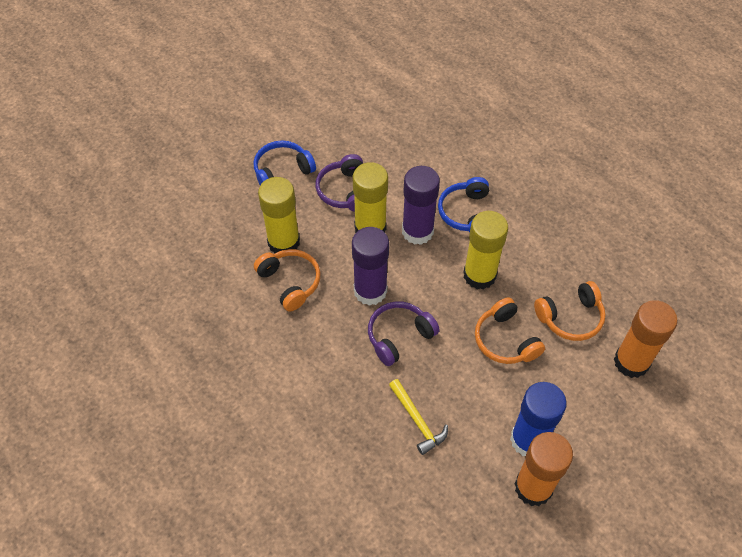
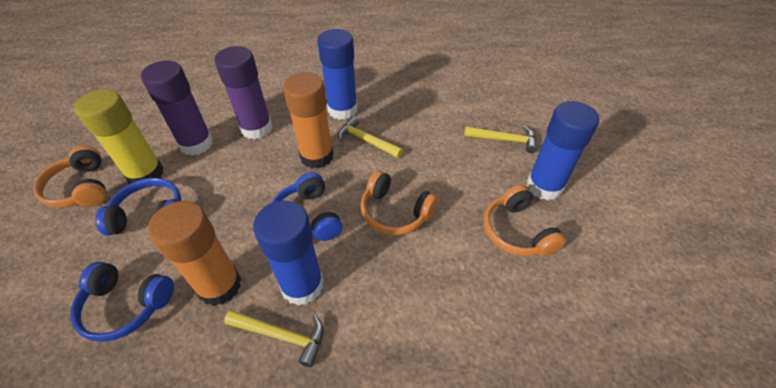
blue glue stick: 1 -> 3
blue headphones: 2 -> 3
purple headphones: 2 -> 0
yellow glue stick: 3 -> 1
yellow hammer: 1 -> 3

